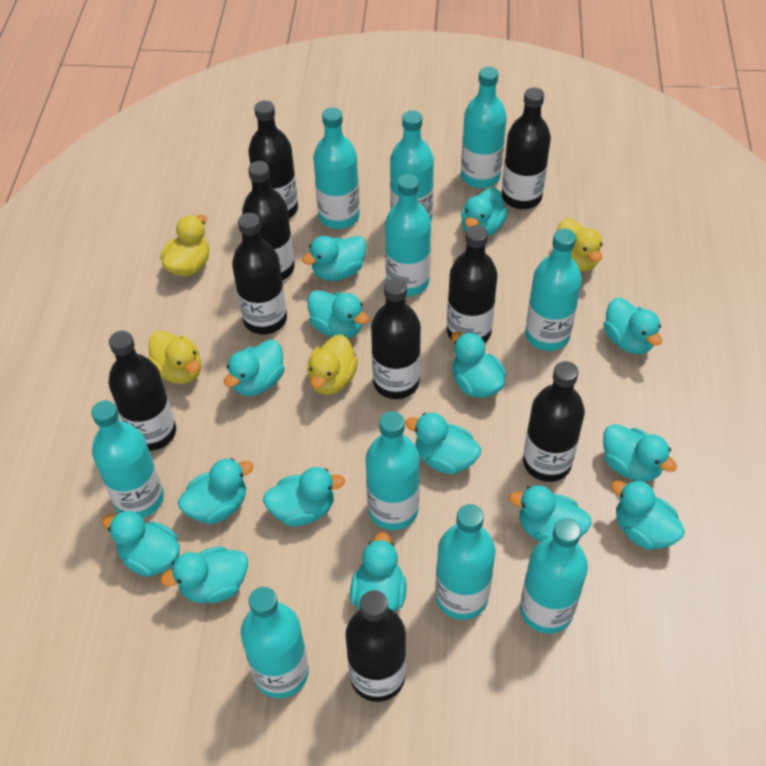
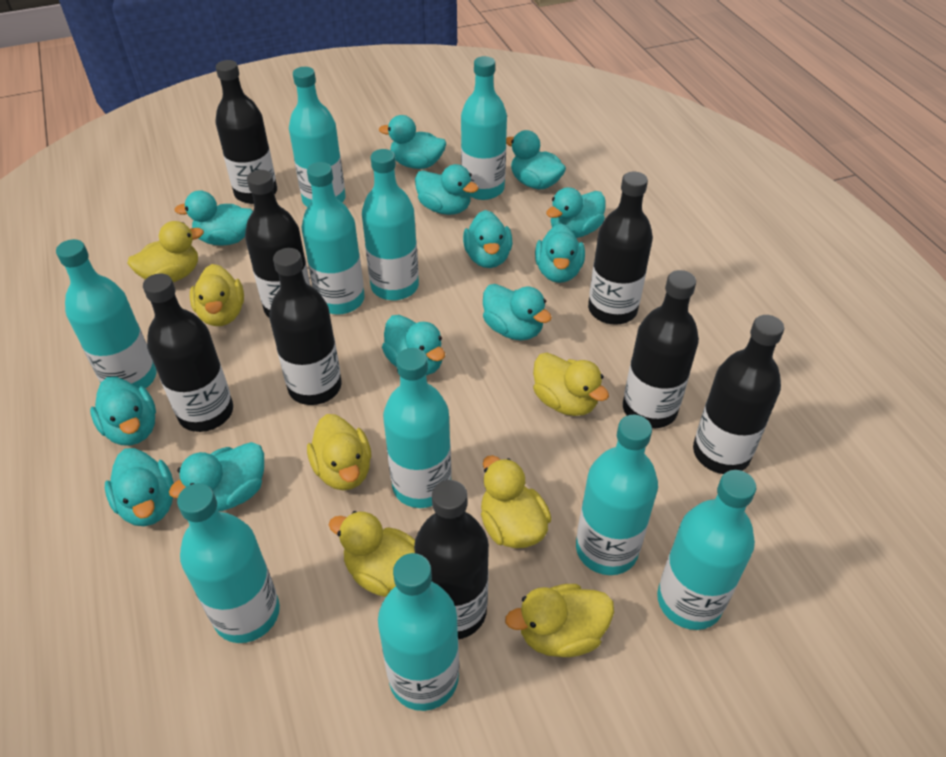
black bottle: 9 -> 8
turquoise duck: 15 -> 12
yellow duck: 4 -> 7

